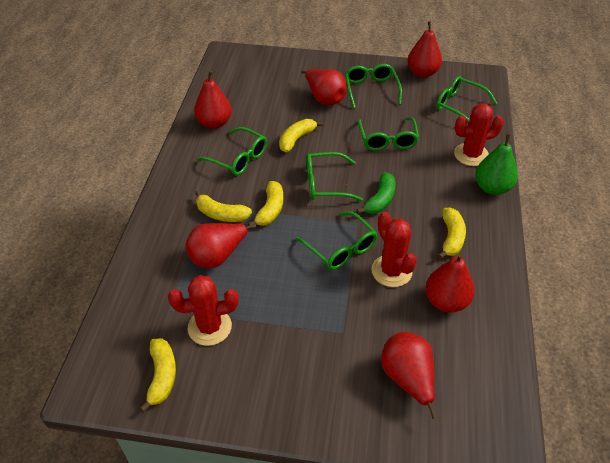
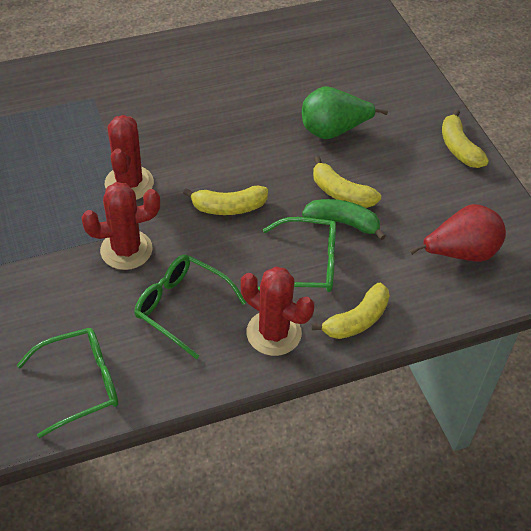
green glasses: 6 -> 3
red pear: 6 -> 1
yellow banana: 5 -> 4

